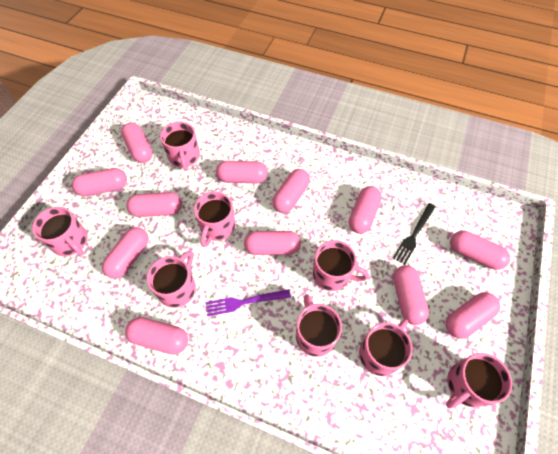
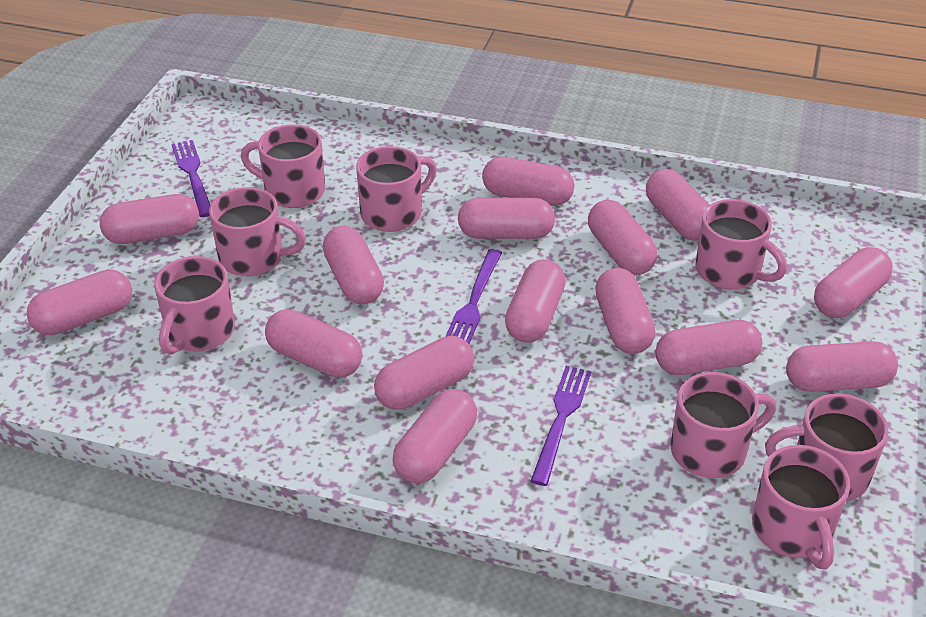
black fork: 1 -> 0
pink capsule: 12 -> 15
purple fork: 1 -> 3

